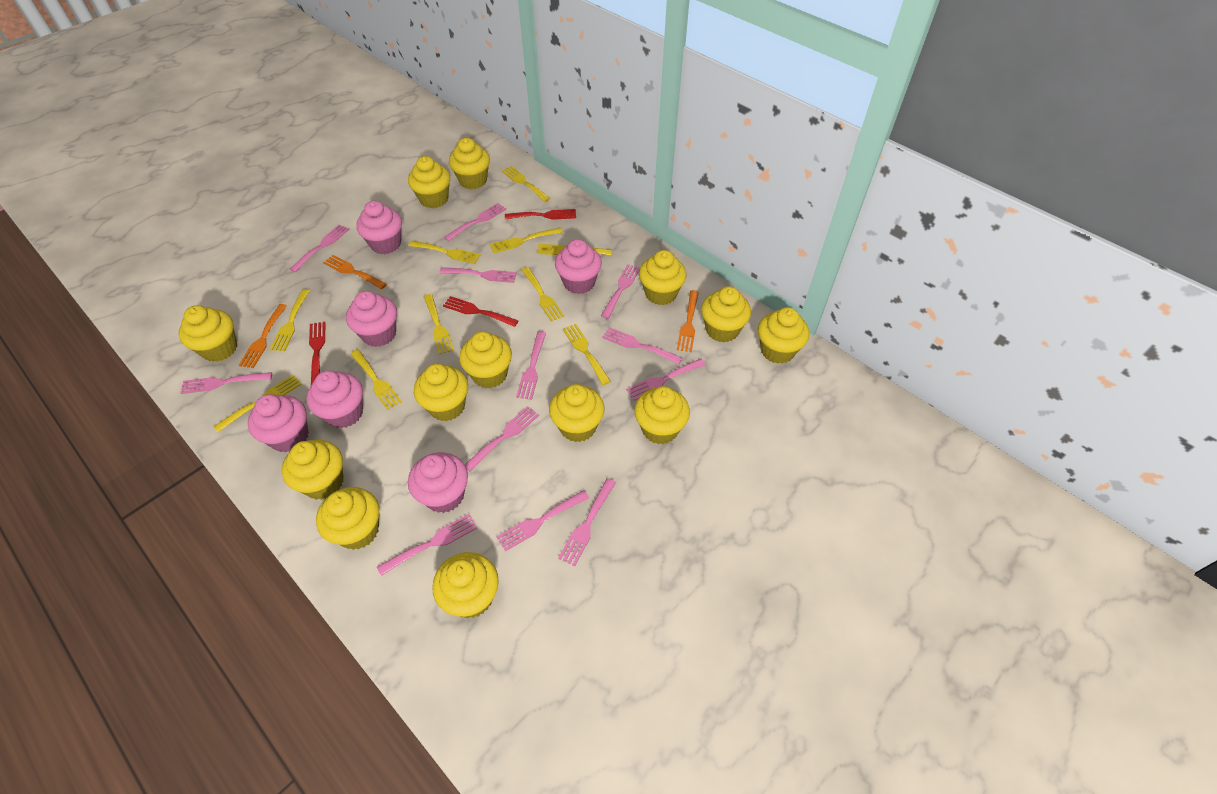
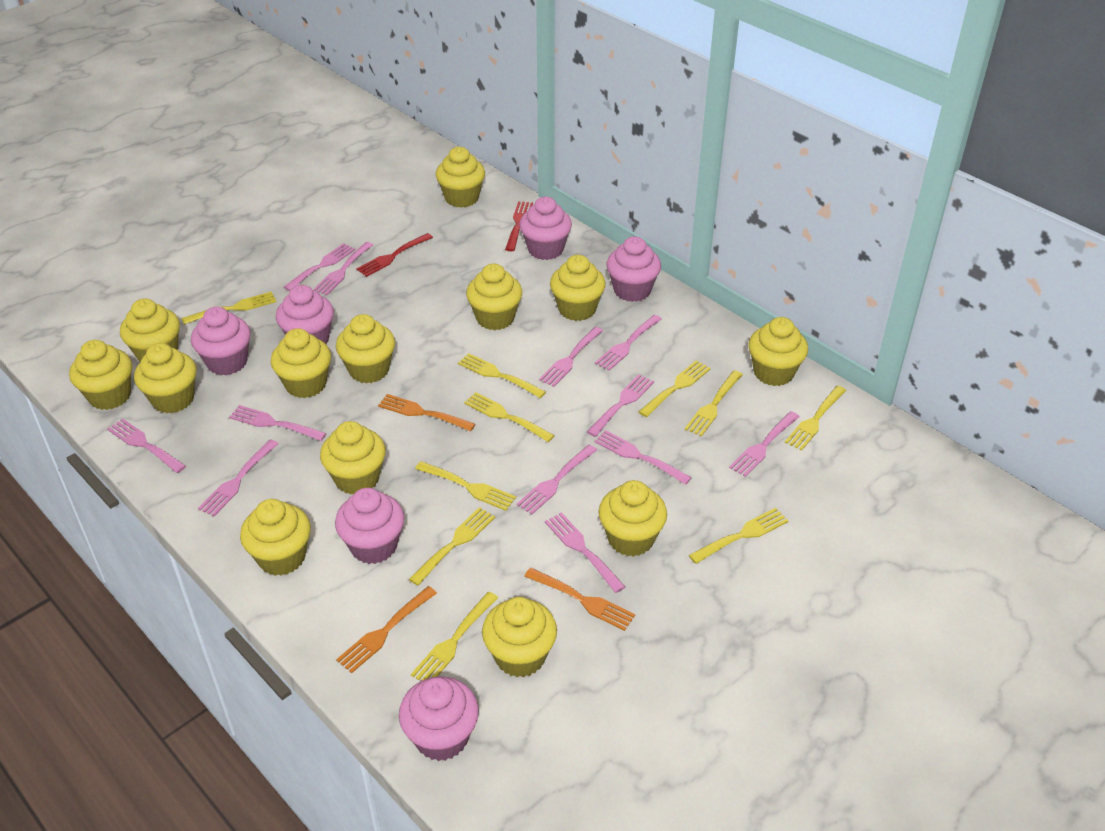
red fork: 3 -> 2

